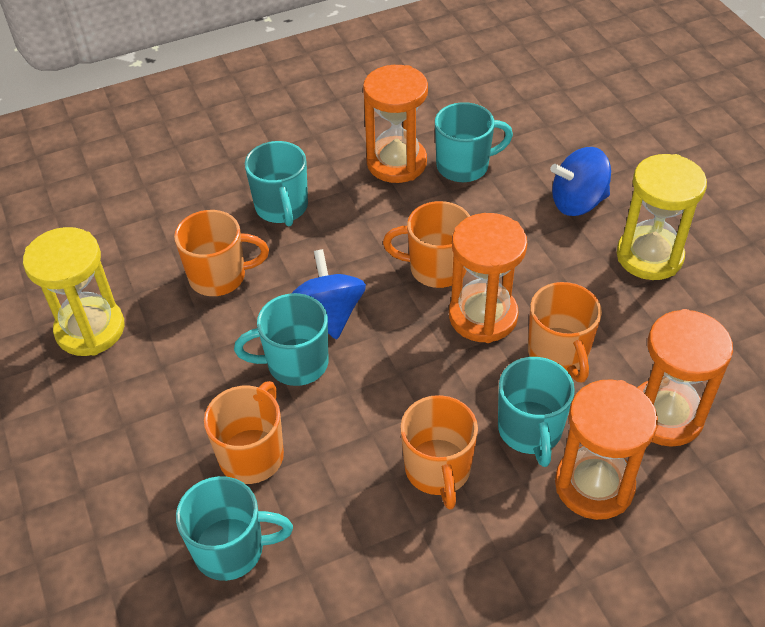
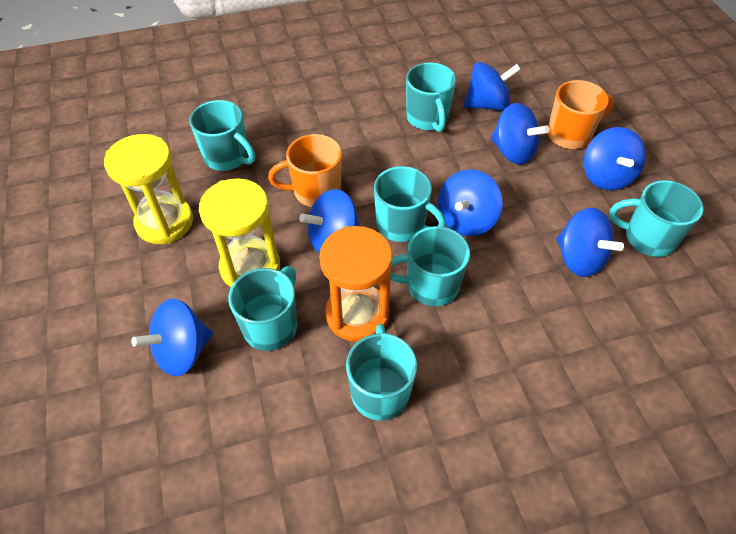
blue spinning top: 2 -> 7
orange hourglass: 4 -> 1
orange mug: 5 -> 2
turquoise mug: 5 -> 7

